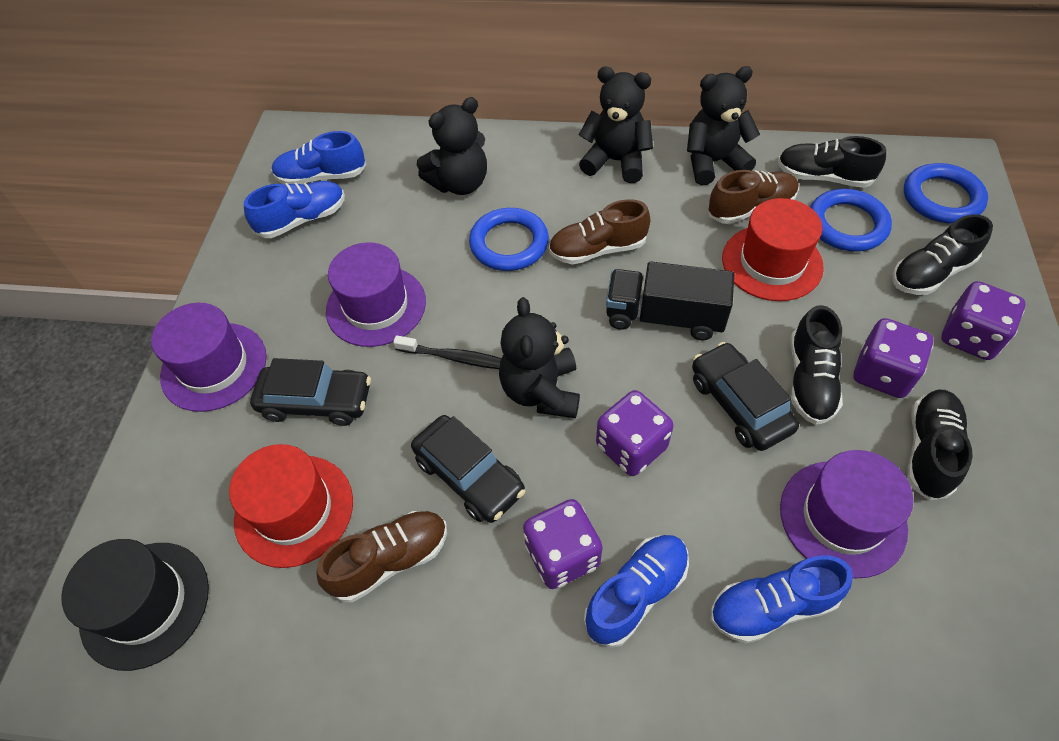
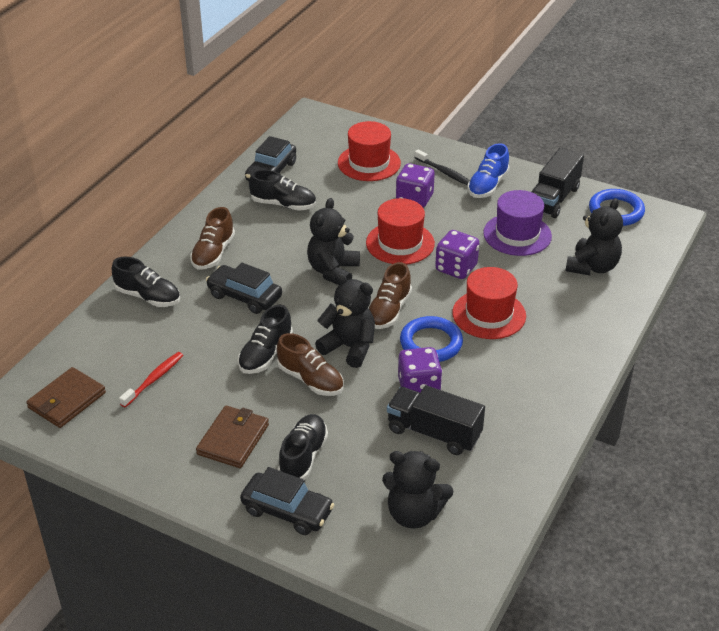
black hat: 1 -> 0
black truck: 1 -> 2
blue ring: 3 -> 2
blue shoe: 4 -> 1
brown wallet: 0 -> 2
purple dice: 4 -> 3
purple hat: 3 -> 1
red hat: 2 -> 3
red toothbrush: 0 -> 1

